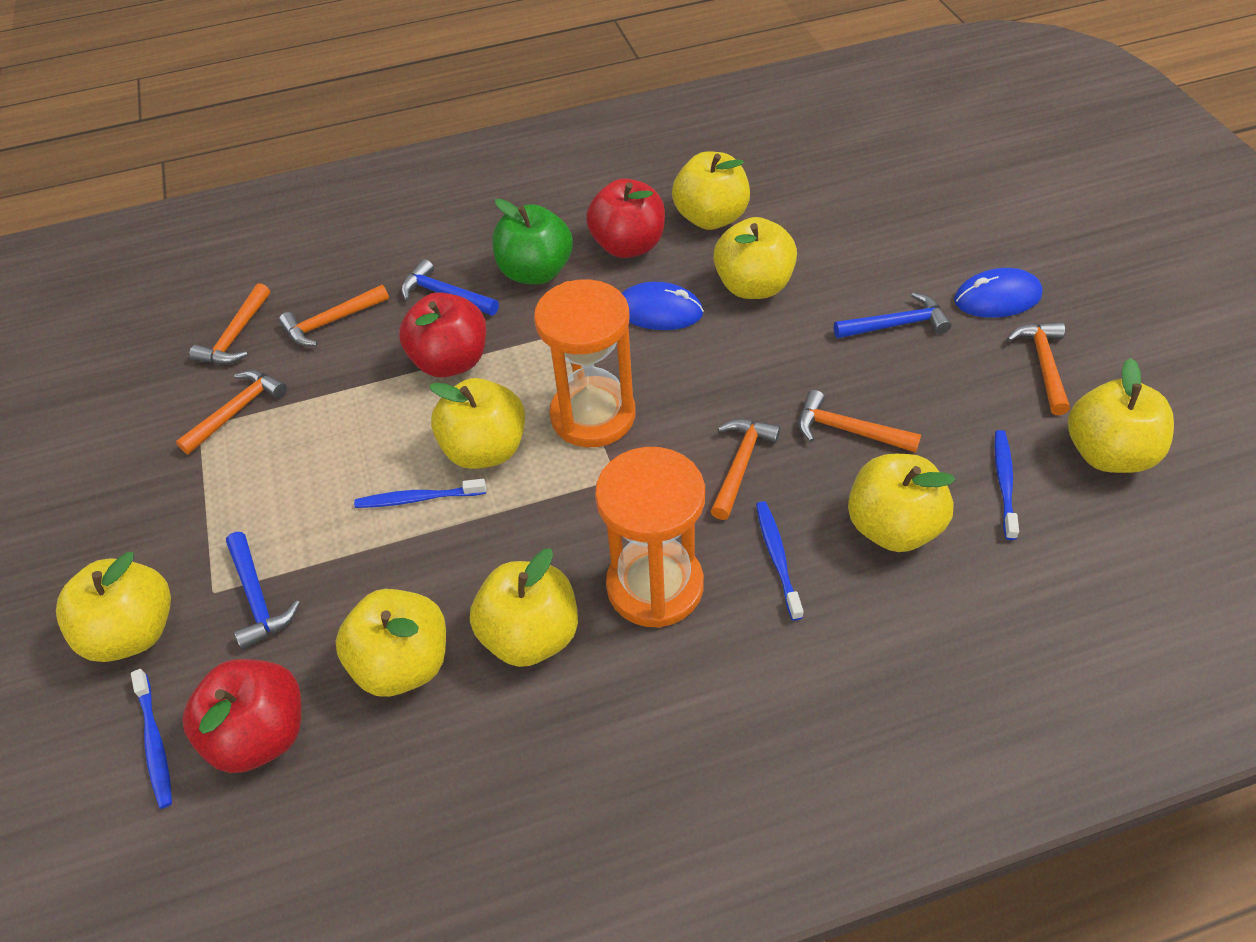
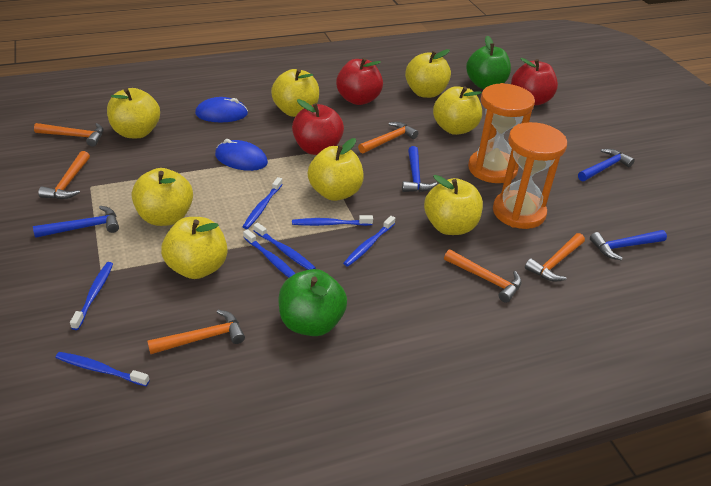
blue hammer: 3 -> 4
blue toothbrush: 4 -> 7
green apple: 1 -> 2

